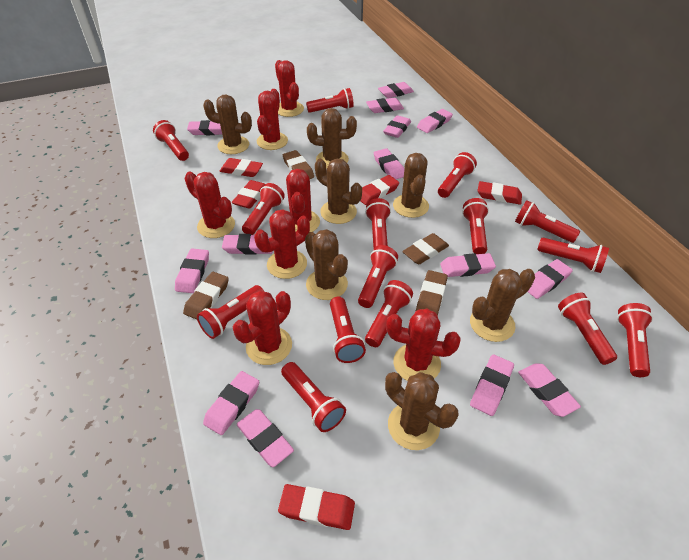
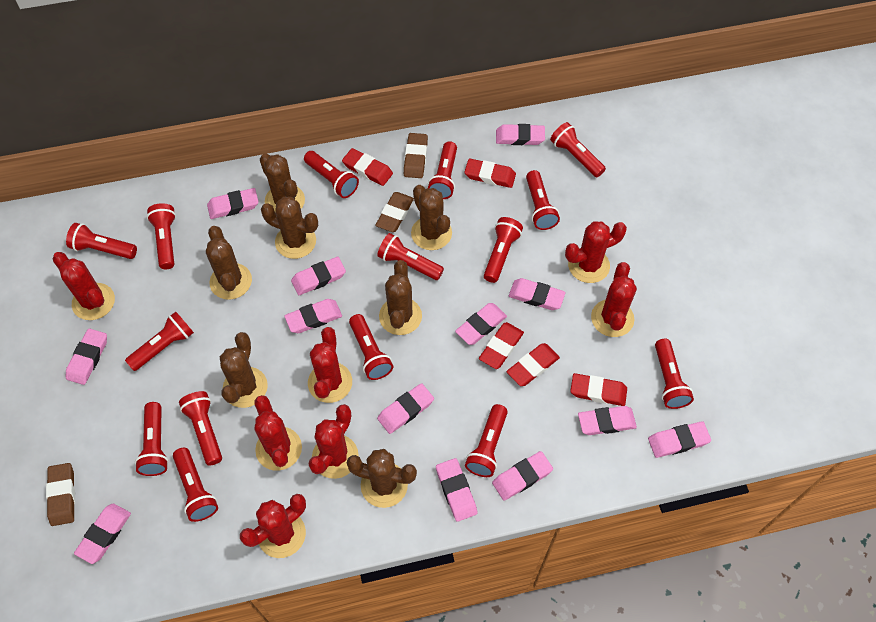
brown eraser: 4 -> 3
pink eraser: 14 -> 13

